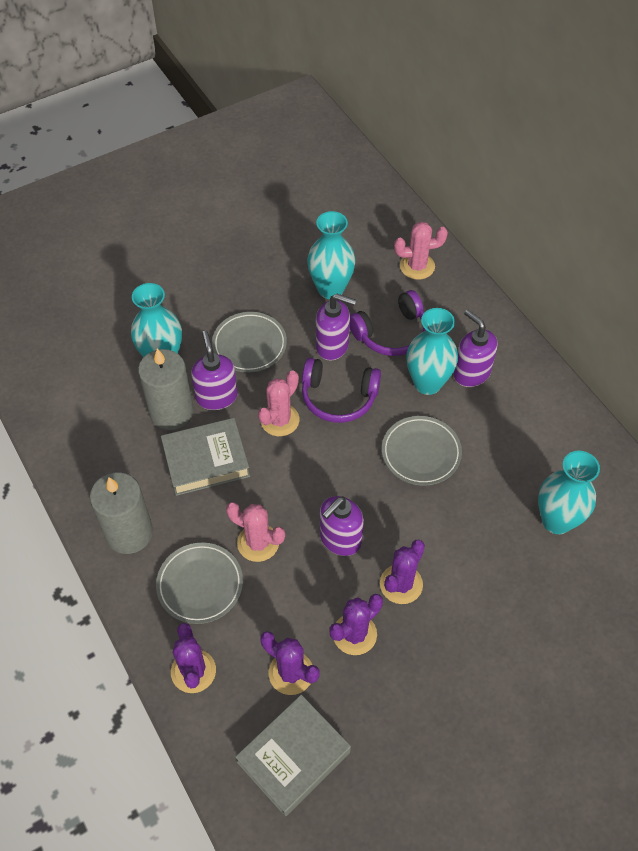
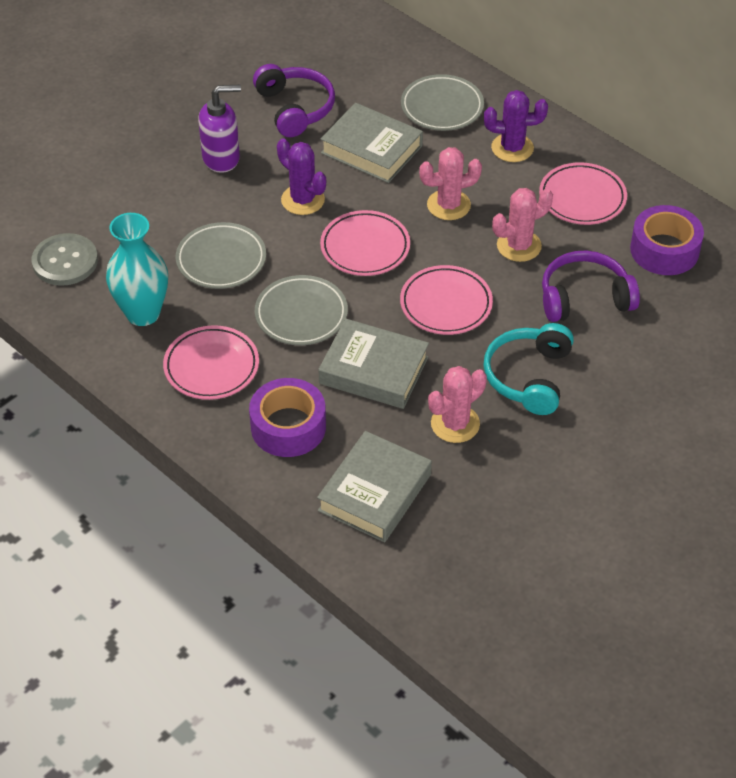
grey book: 2 -> 3
grey button: 0 -> 1
grey candle: 2 -> 0
pink plate: 0 -> 4
purple cactus: 4 -> 2
purple soap dispenser: 4 -> 1
purple tape: 0 -> 2
turquoise headphones: 0 -> 1
turquoise vase: 4 -> 1

